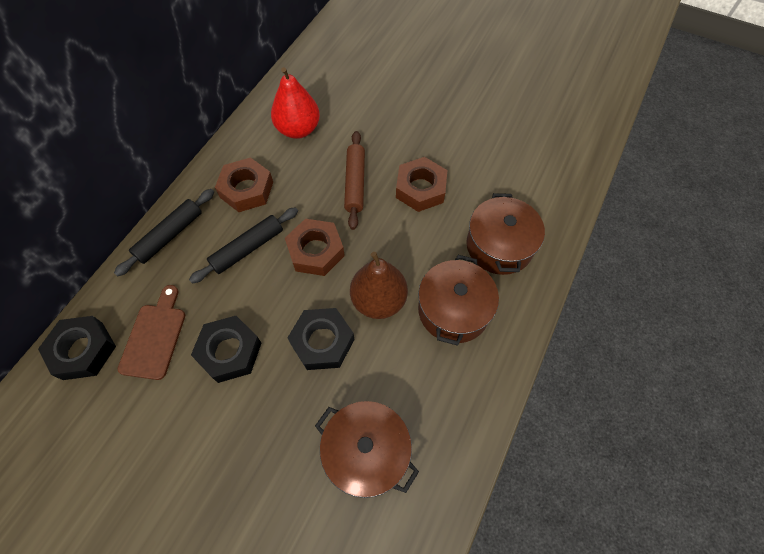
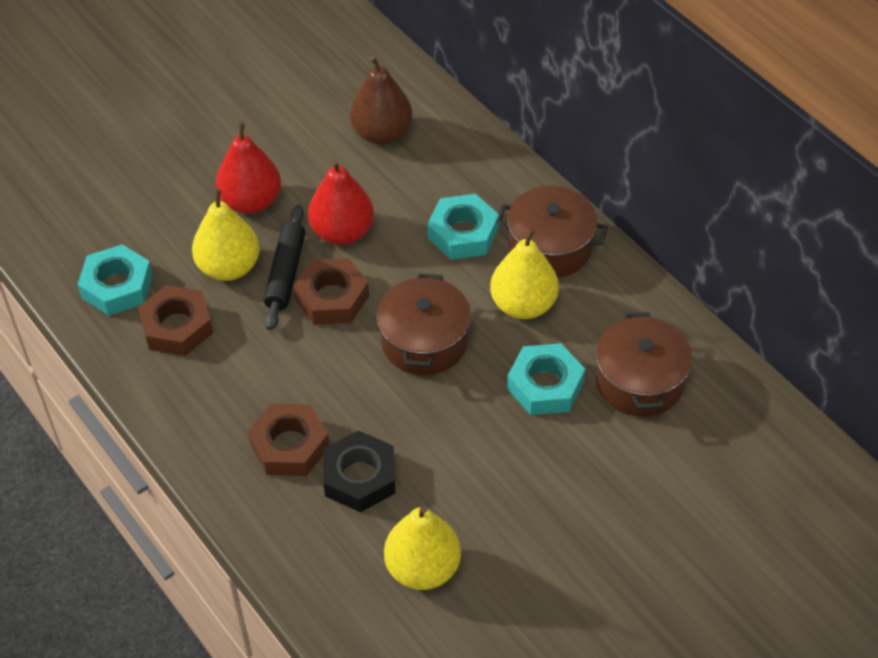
black nut: 3 -> 1
black rolling pin: 2 -> 1
brown cutting board: 1 -> 0
brown rolling pin: 1 -> 0
red pear: 1 -> 2
turquoise nut: 0 -> 3
yellow pear: 0 -> 3

